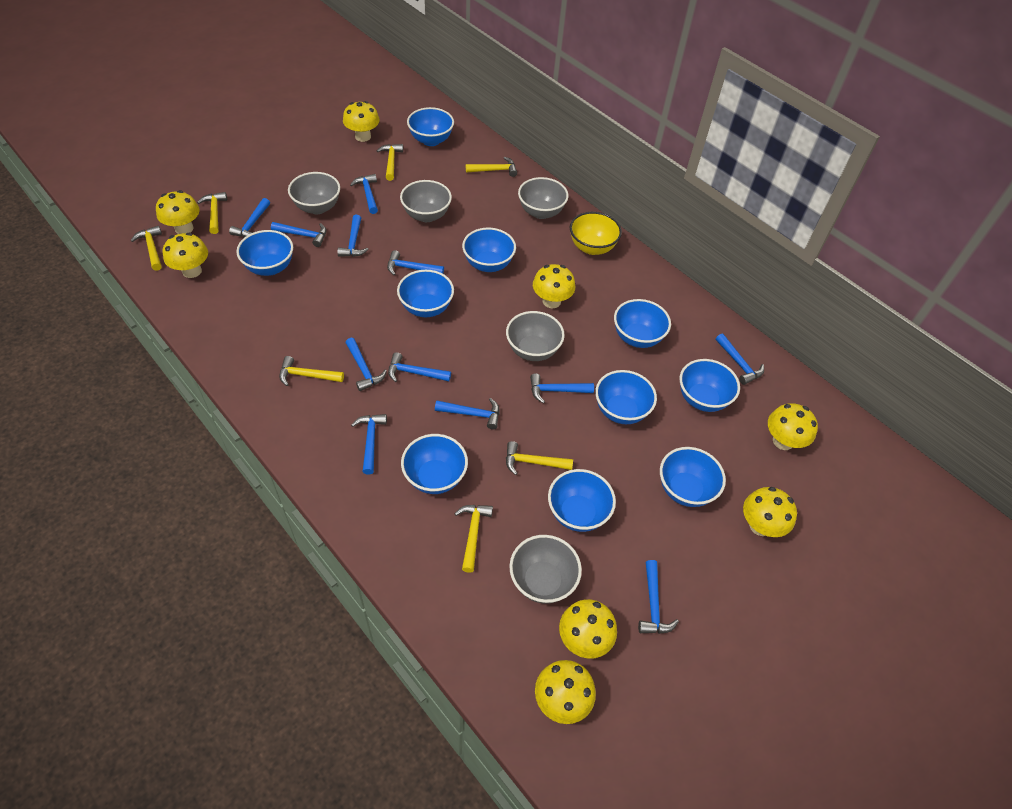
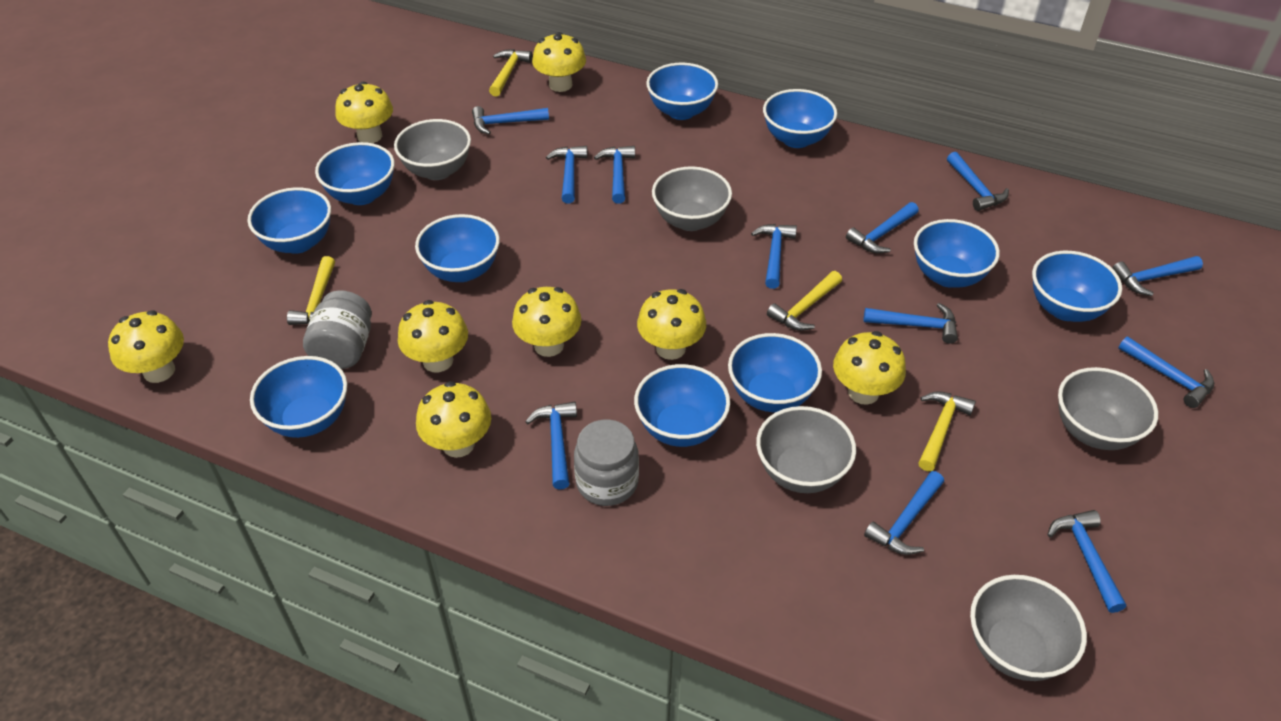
grey jar: 0 -> 2
yellow bowl: 1 -> 0
yellow hammer: 7 -> 4

